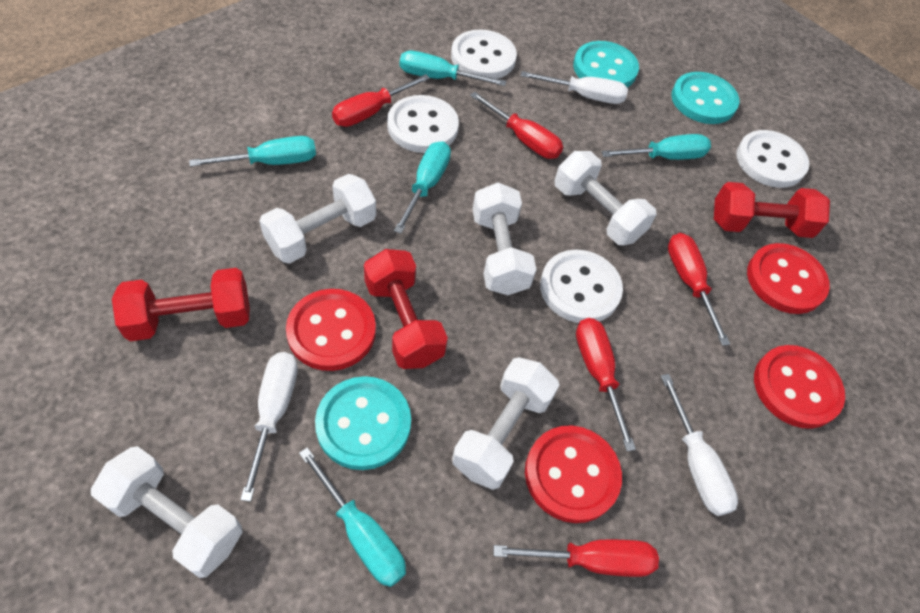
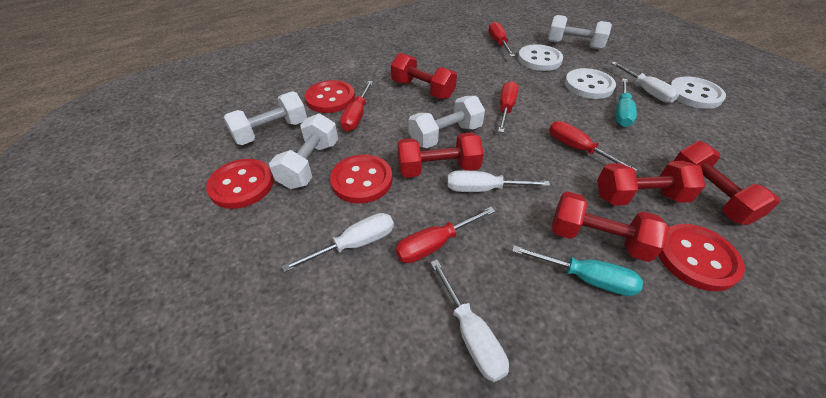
red dumbbell: 3 -> 5
turquoise button: 3 -> 0
turquoise screwdriver: 5 -> 2
white button: 4 -> 3
white dumbbell: 5 -> 4
white screwdriver: 3 -> 4

